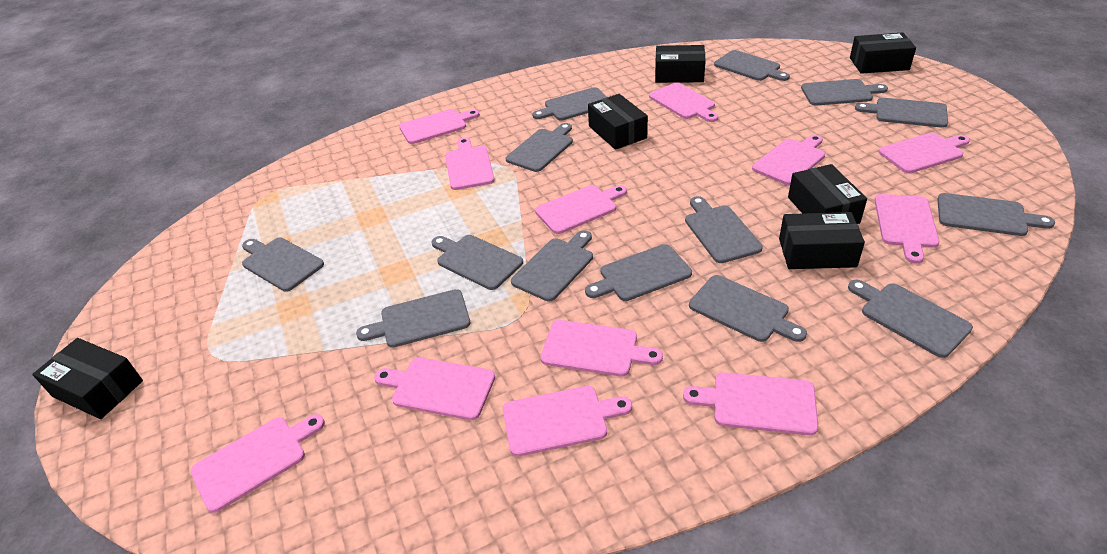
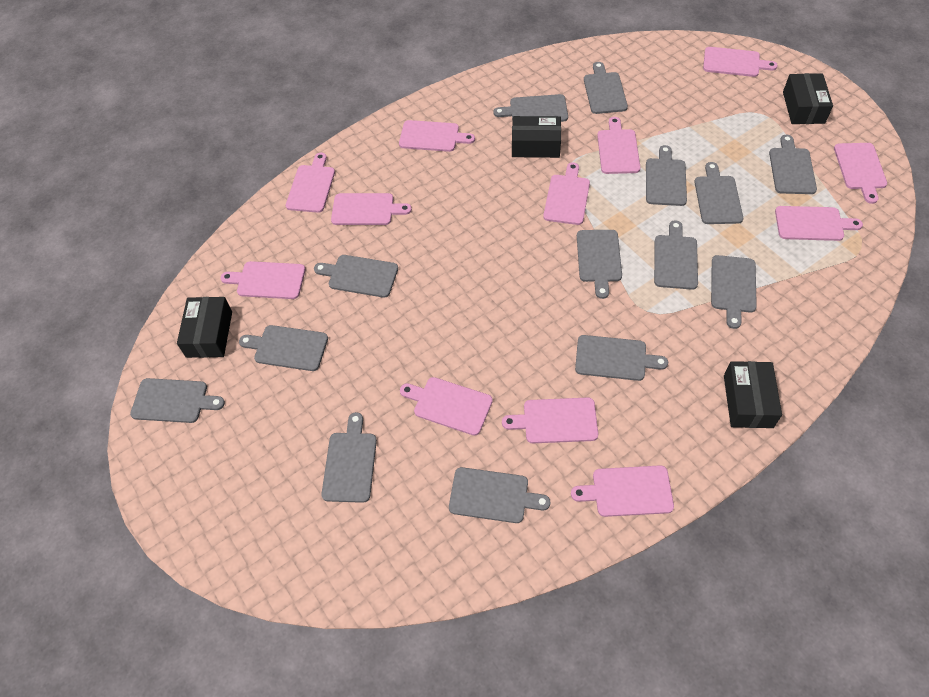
black box: 6 -> 4

